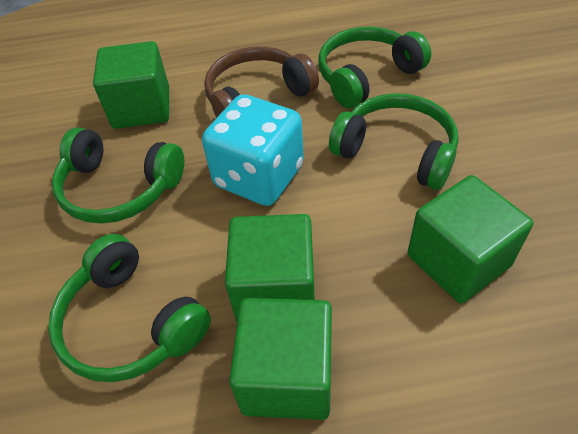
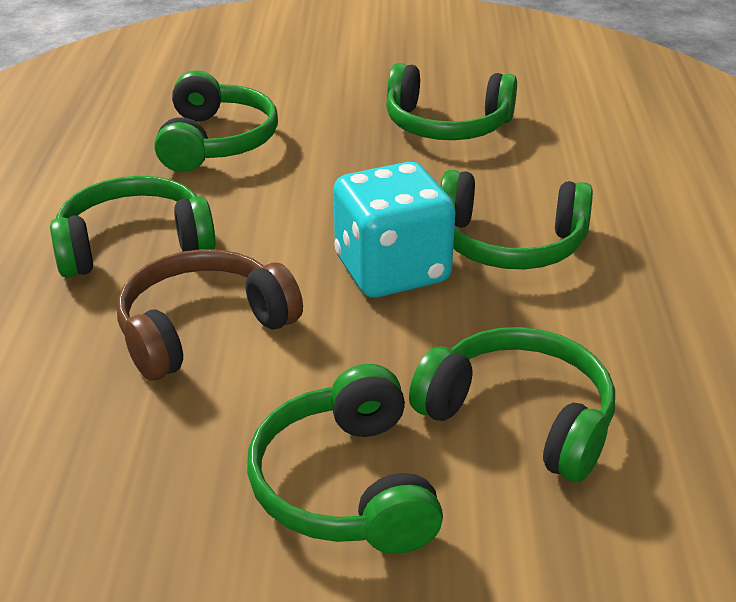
green cube: 4 -> 0
green headphones: 4 -> 6

